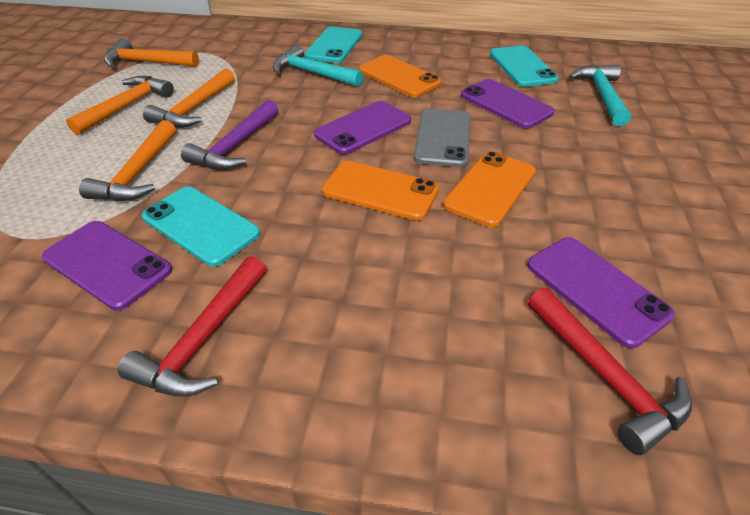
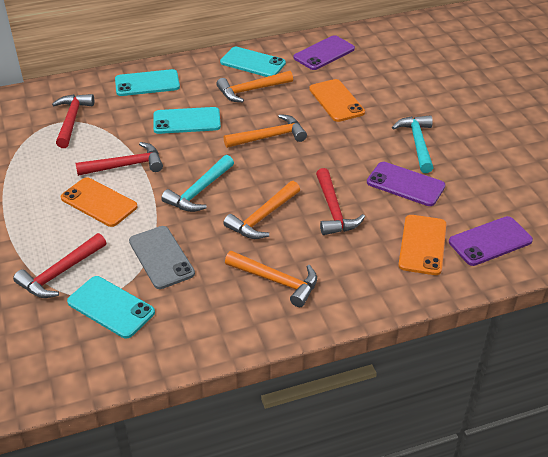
purple hammer: 1 -> 0
purple phone: 4 -> 3
red hammer: 2 -> 4
turquoise phone: 3 -> 4

